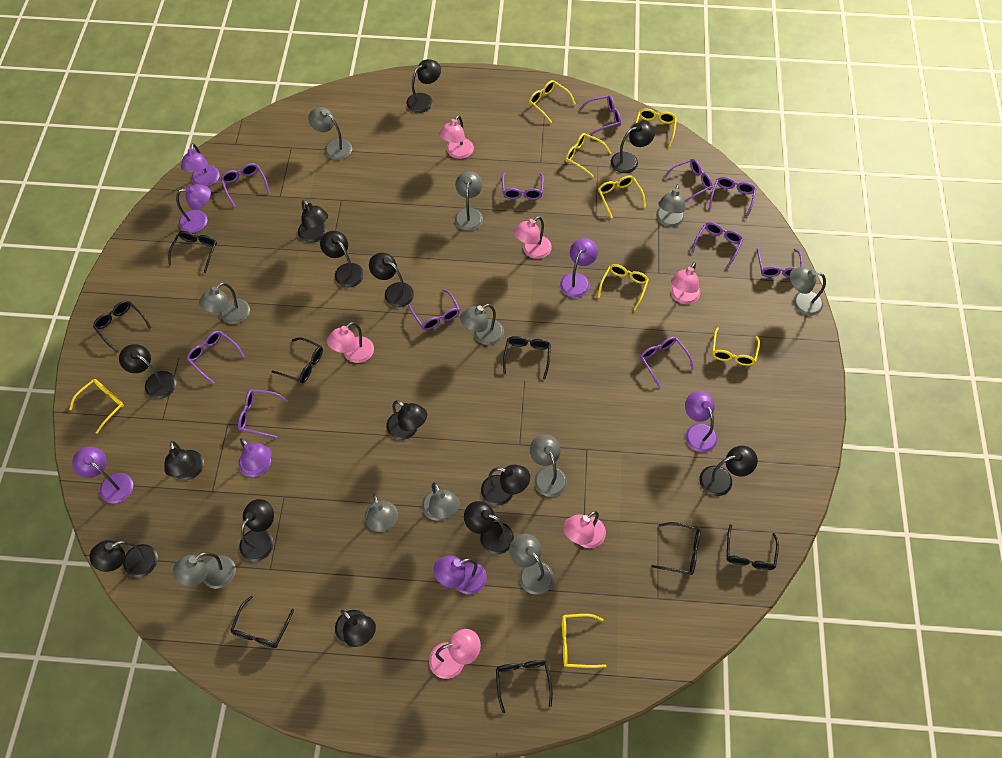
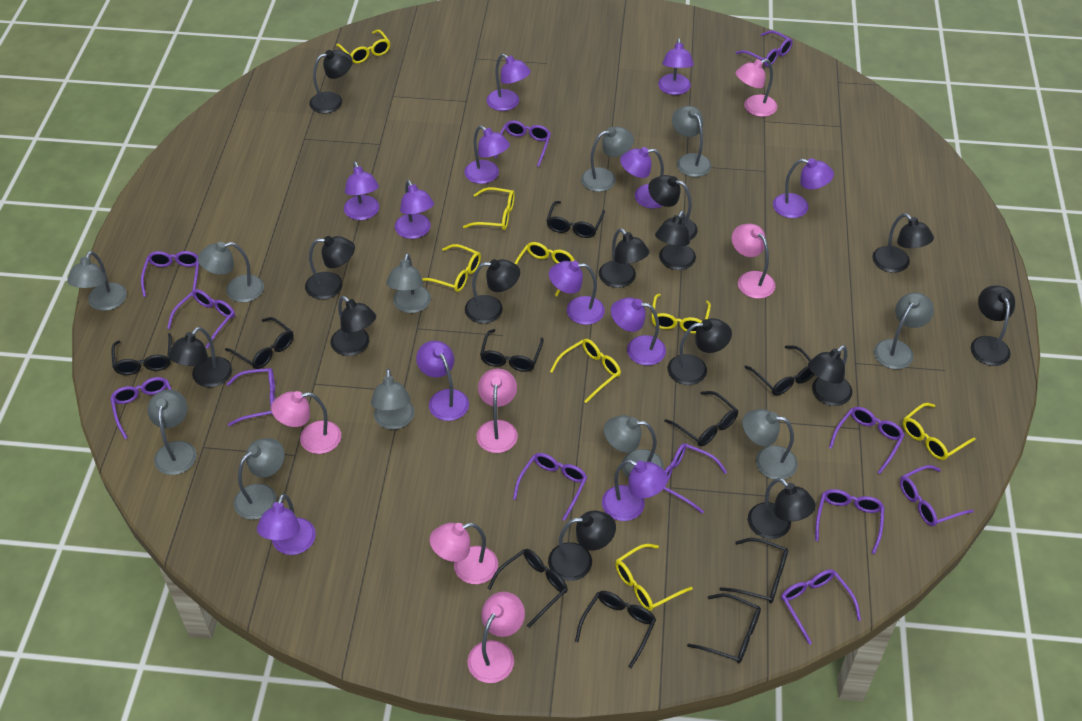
black glasses: 8 -> 10
purple glasses: 11 -> 12
purple lamp: 7 -> 12

